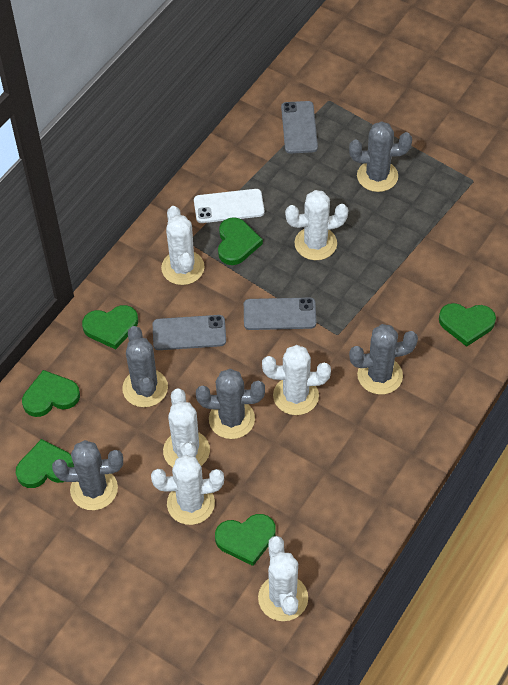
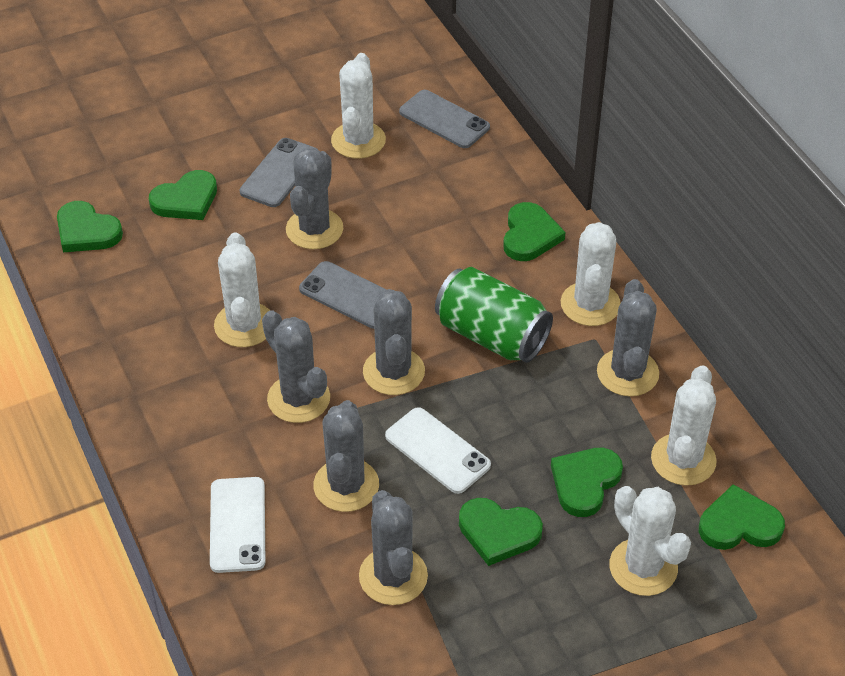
green can: 0 -> 1
grey cactus: 5 -> 6
white cactus: 6 -> 5
white phone: 1 -> 2

